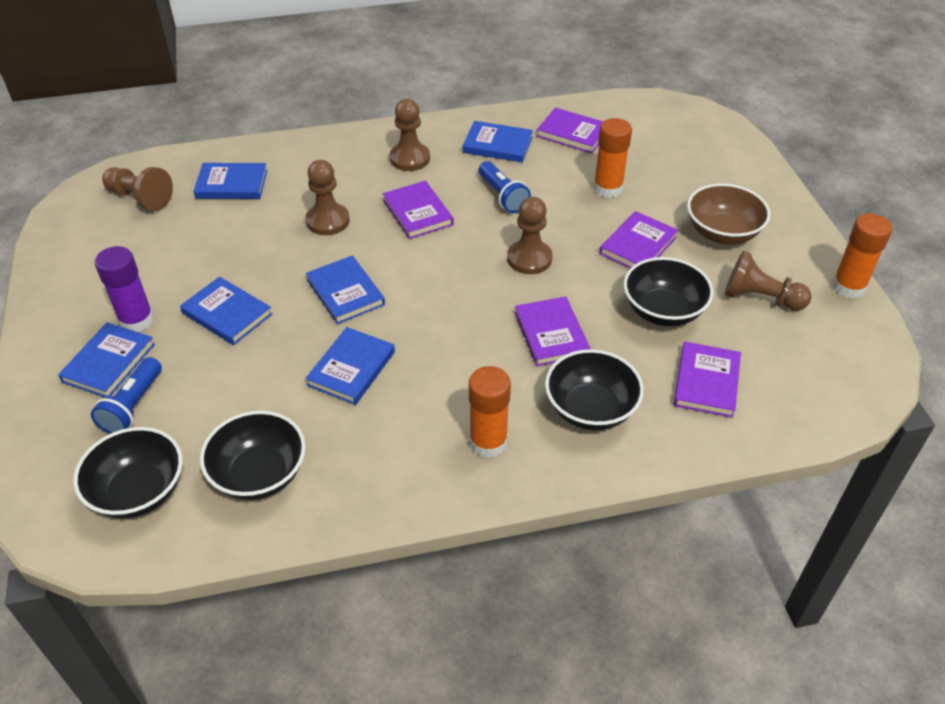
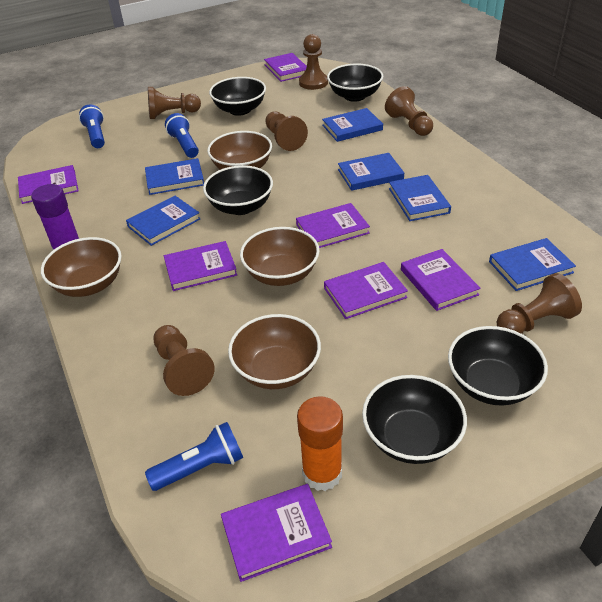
black bowl: 4 -> 5
blue flashlight: 2 -> 3
brown bowl: 1 -> 4
brown pawn: 5 -> 6
orange glue stick: 3 -> 1
purple book: 5 -> 7

